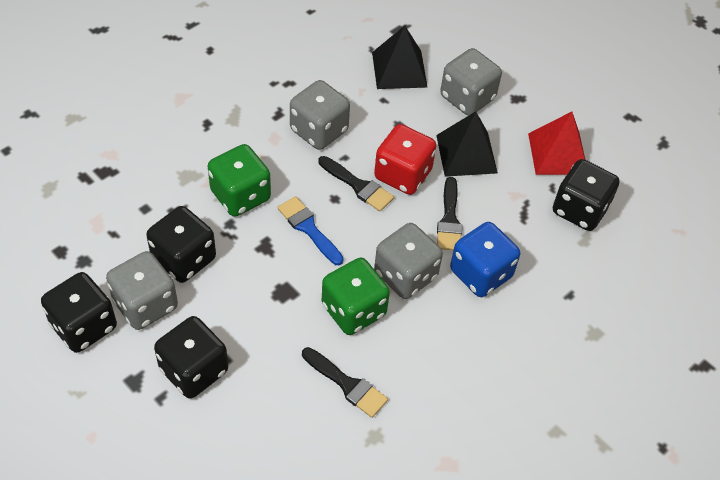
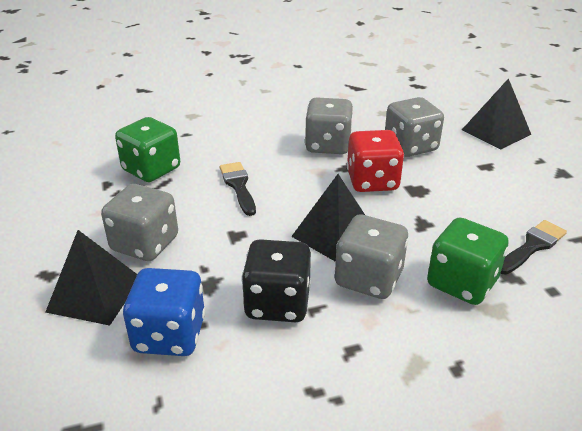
black brush: 3 -> 2
black dice: 4 -> 1
black pyramid: 2 -> 3
blue brush: 1 -> 0
red pyramid: 1 -> 0

